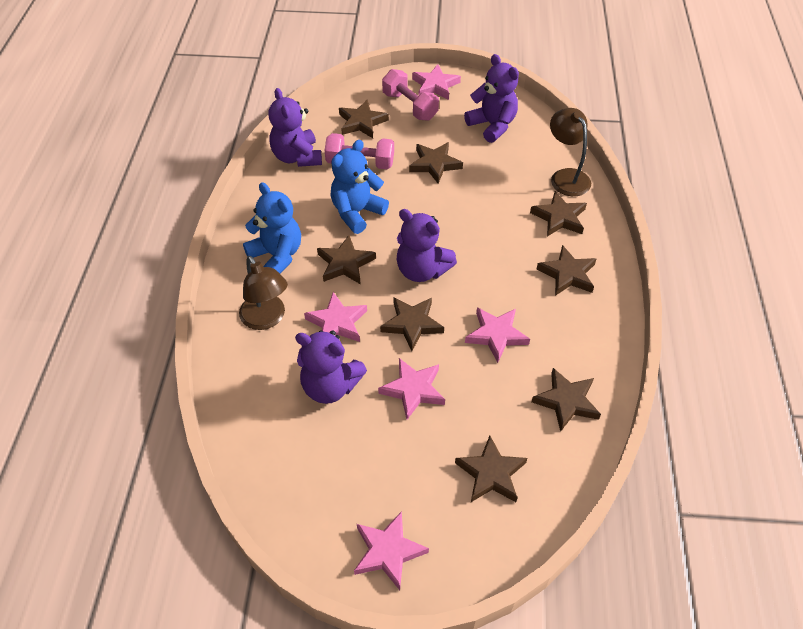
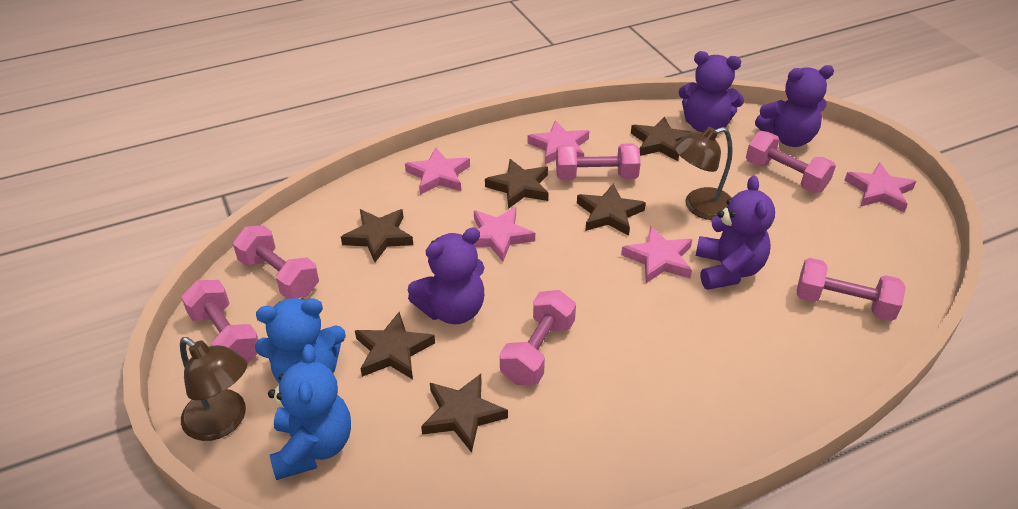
brown star: 8 -> 6
pink dumbbell: 2 -> 6

